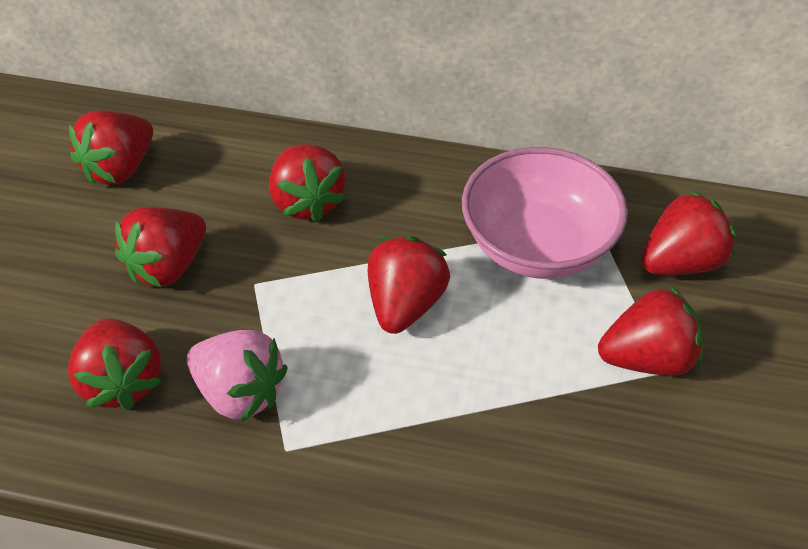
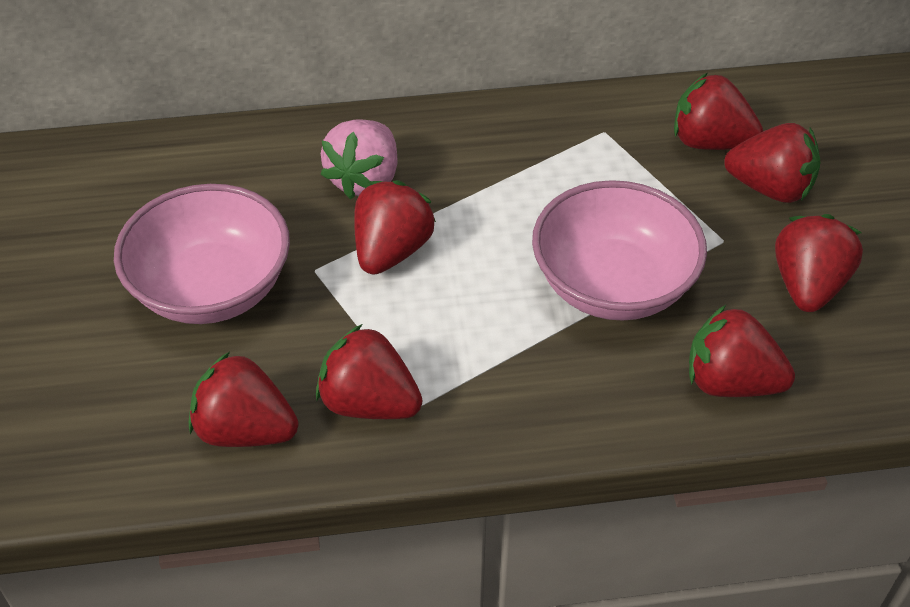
pink bowl: 1 -> 2

